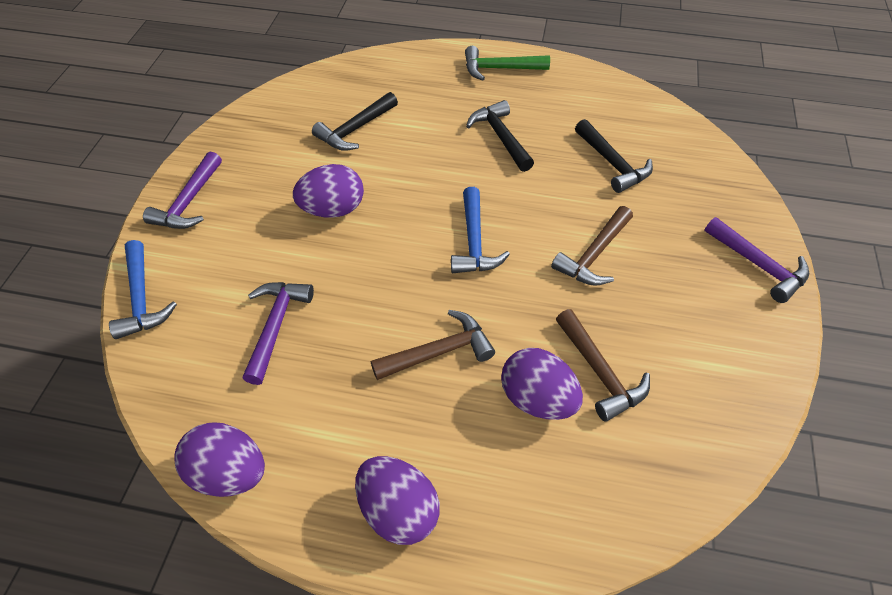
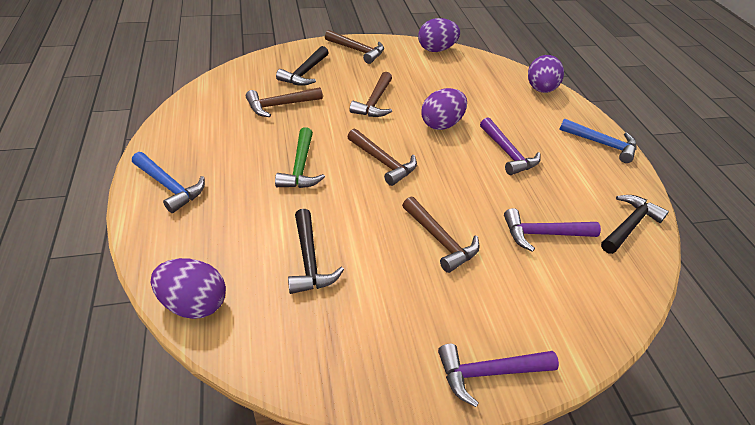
brown hammer: 3 -> 5

